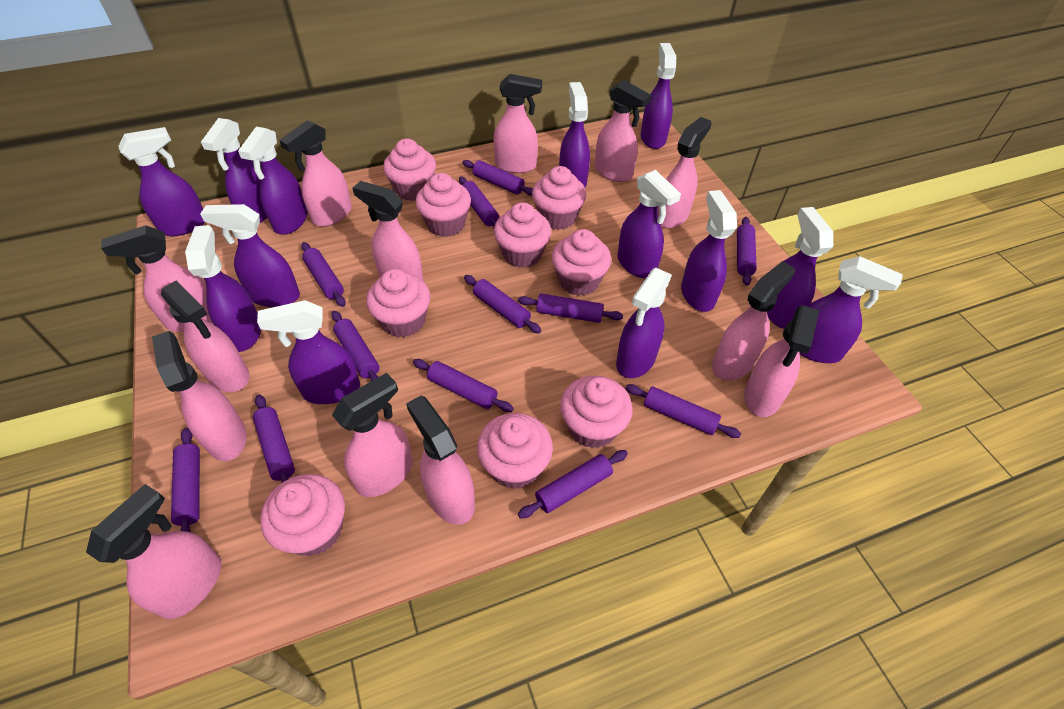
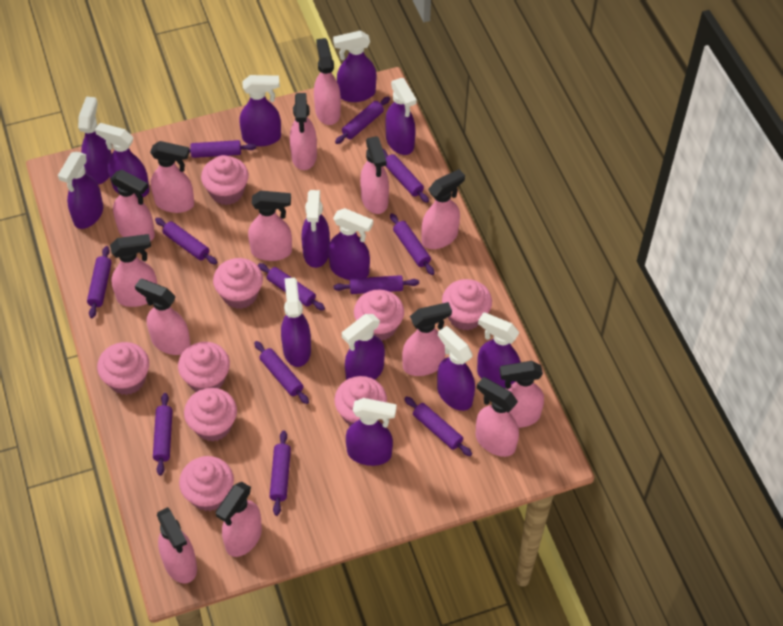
pink spray bottle: 13 -> 14

